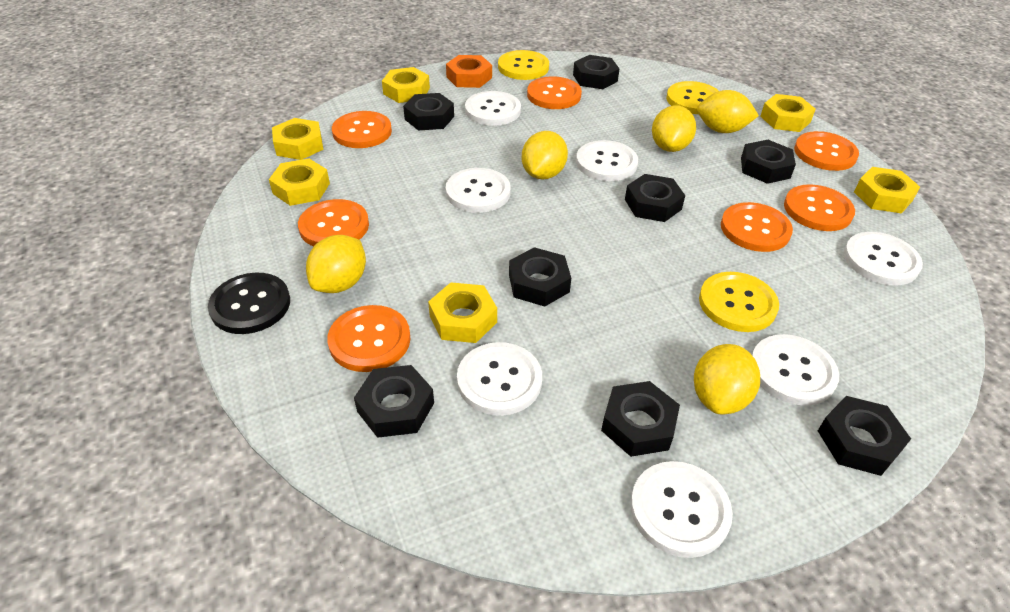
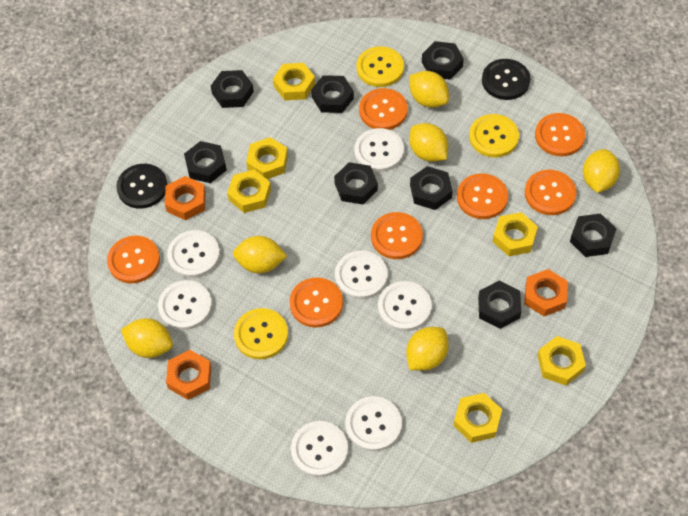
black button: 1 -> 2
orange nut: 1 -> 3
yellow lemon: 5 -> 6

